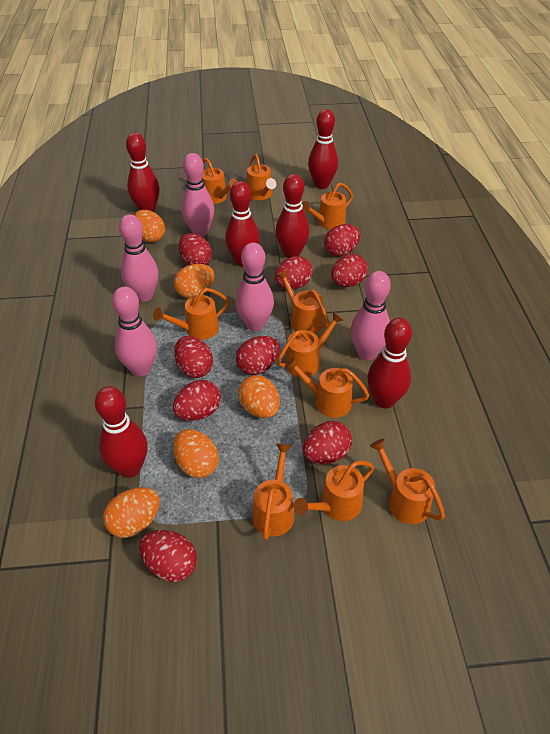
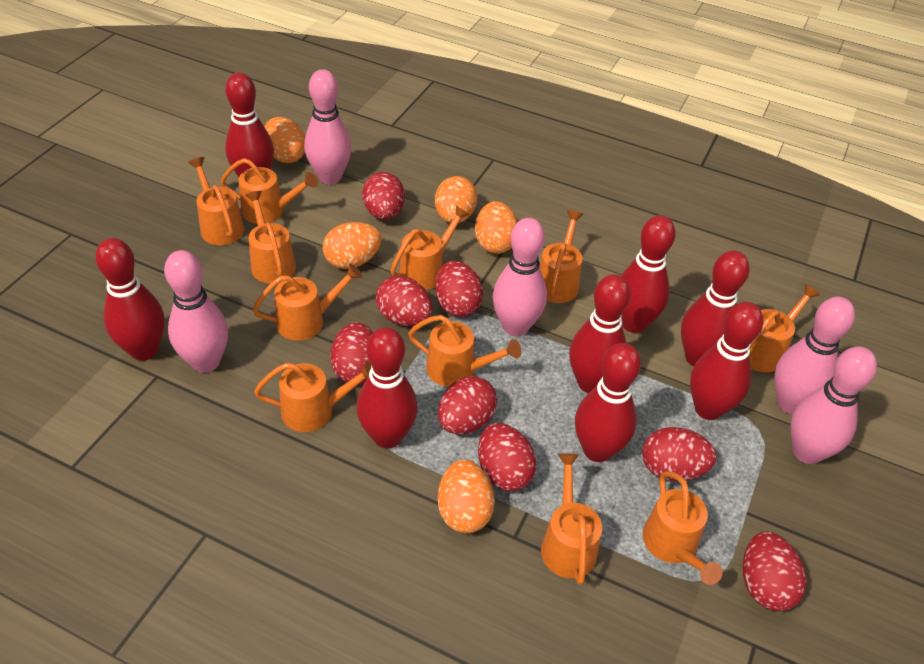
orange watering can: 10 -> 11
red bowling pin: 6 -> 8
red egg: 9 -> 8

